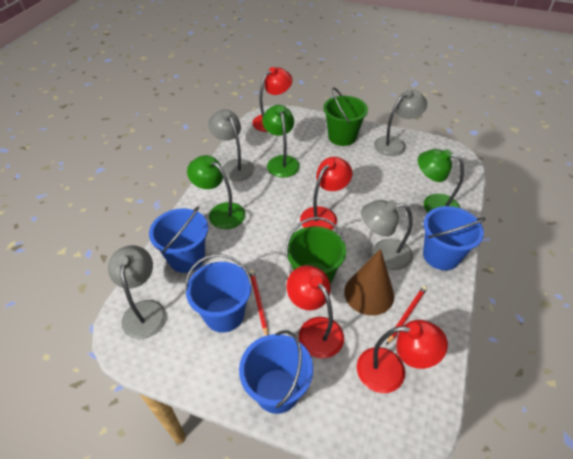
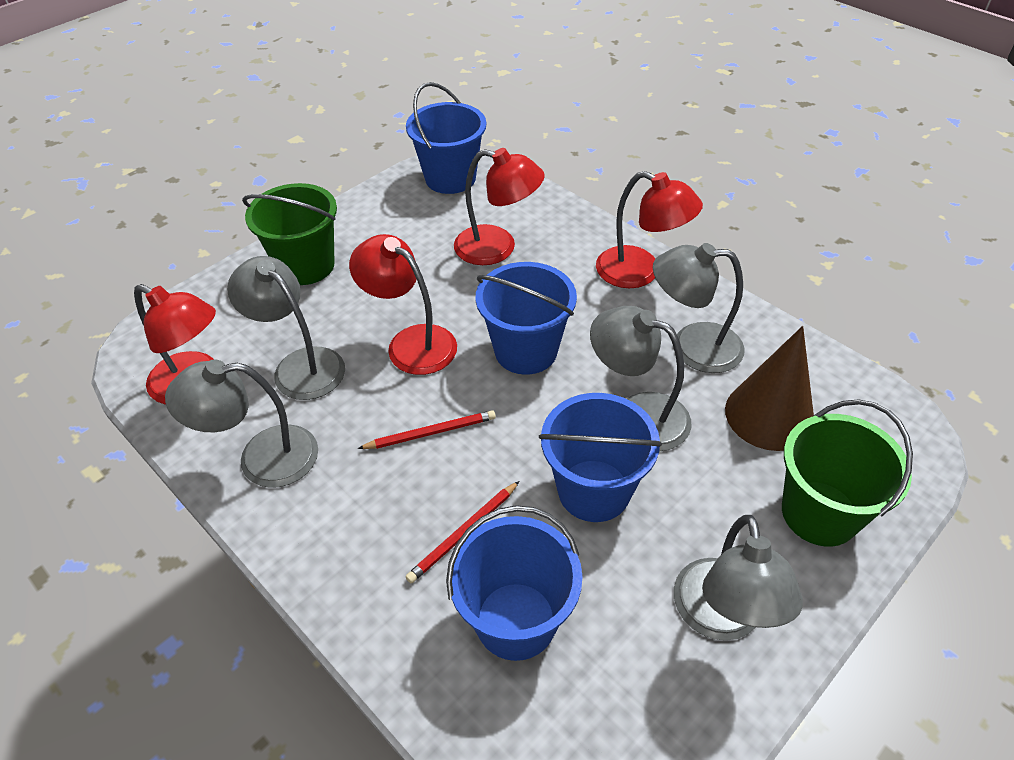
green lamp: 3 -> 0
grey lamp: 4 -> 5

